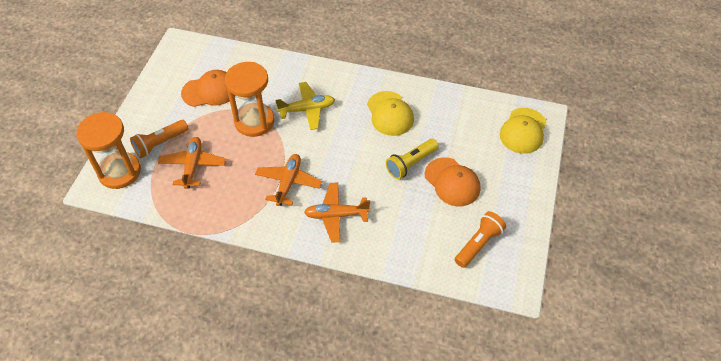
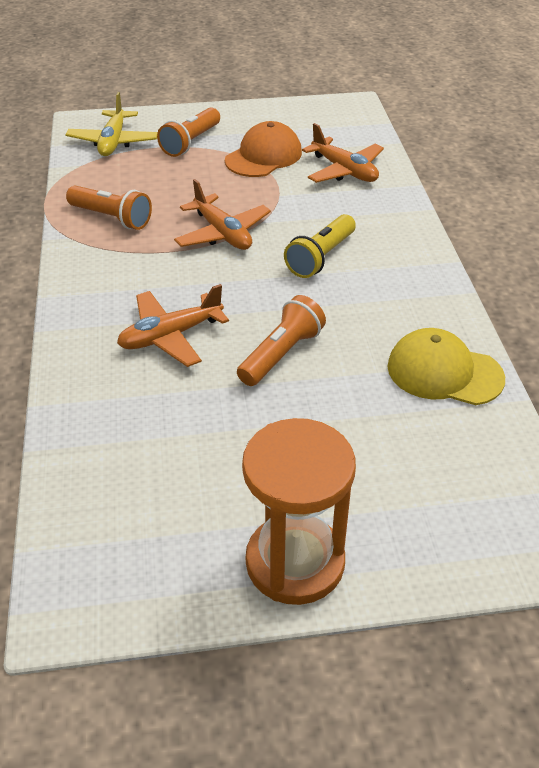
orange cap: 2 -> 1
orange flashlight: 2 -> 3
orange hourglass: 2 -> 1
yellow cap: 2 -> 1

